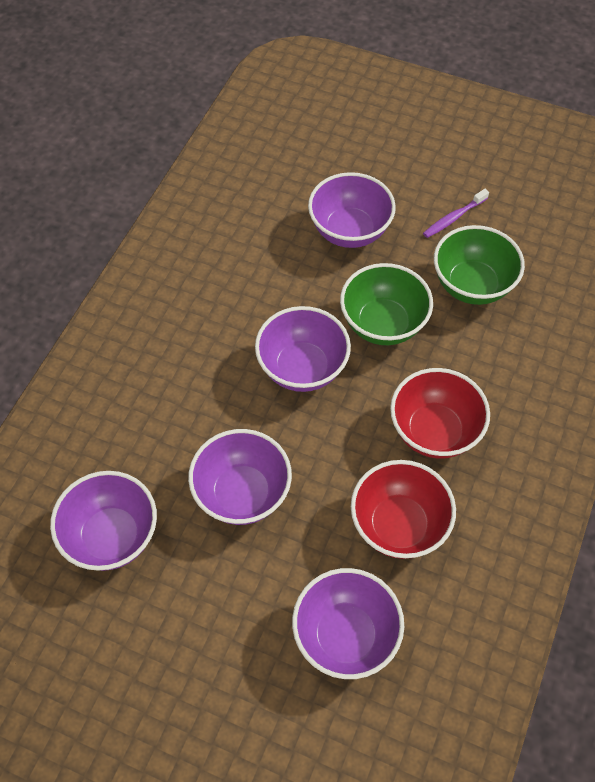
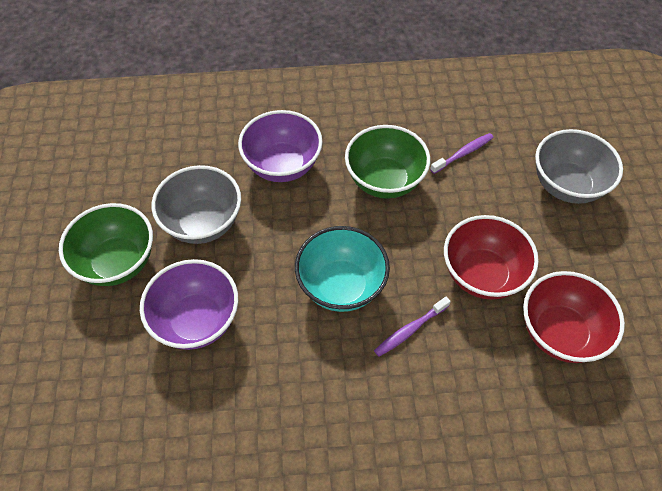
grey bowl: 0 -> 2
purple bowl: 5 -> 2
purple toothbrush: 1 -> 2
turquoise bowl: 0 -> 1

